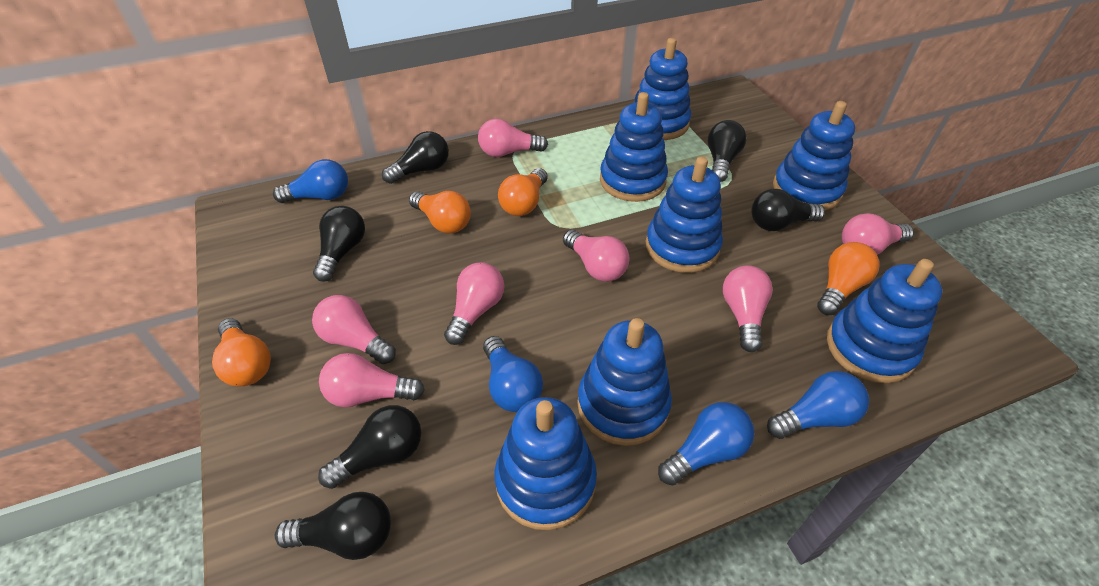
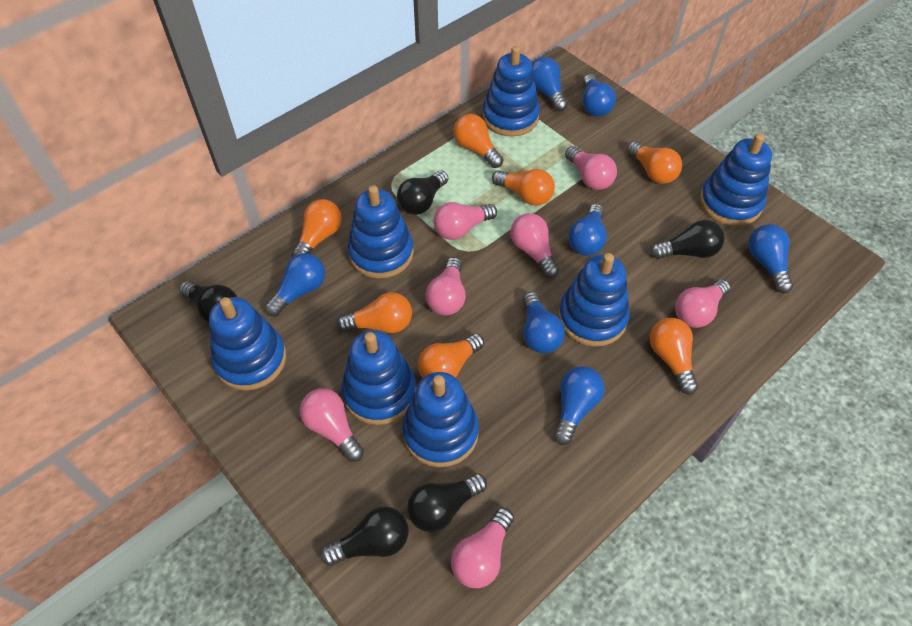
black light bulb: 6 -> 5
blue light bulb: 4 -> 7
orange light bulb: 4 -> 7

